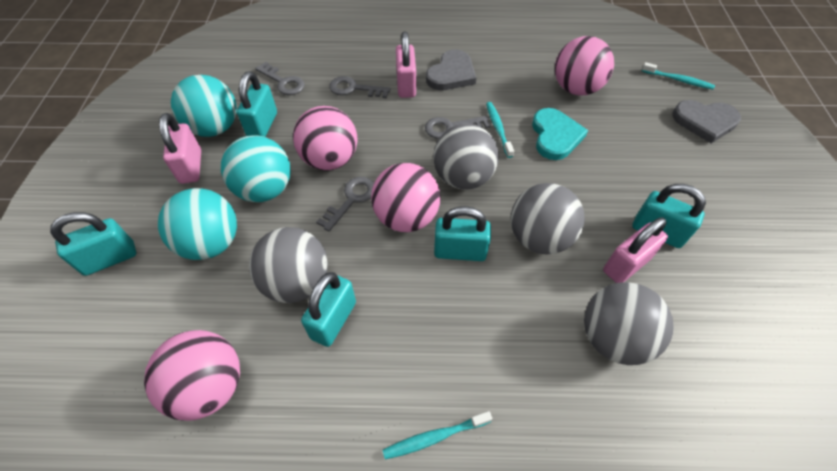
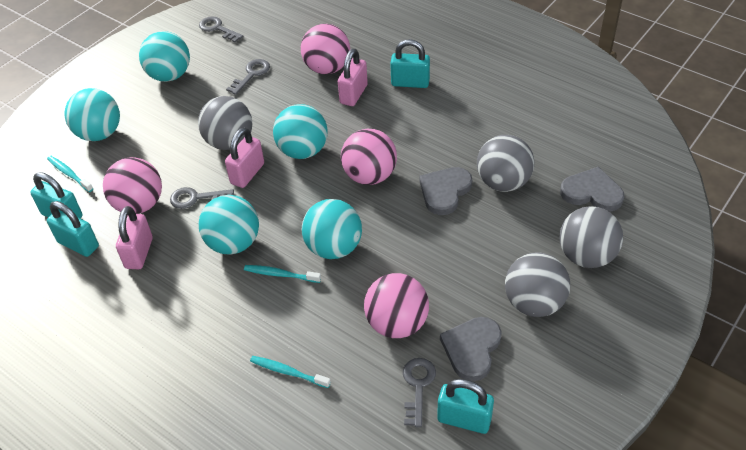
grey heart: 2 -> 3
turquoise ball: 3 -> 5
turquoise heart: 1 -> 0
turquoise padlock: 5 -> 4

